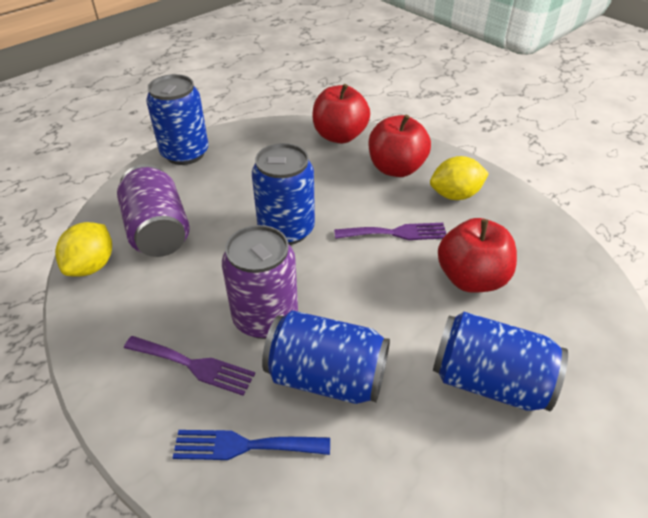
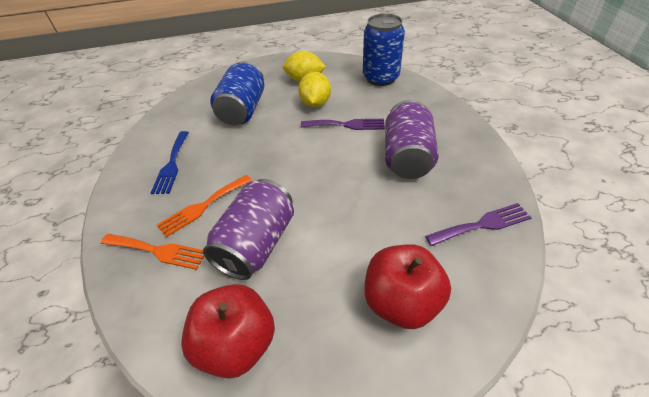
blue can: 4 -> 2
orange fork: 0 -> 2
red apple: 3 -> 2

